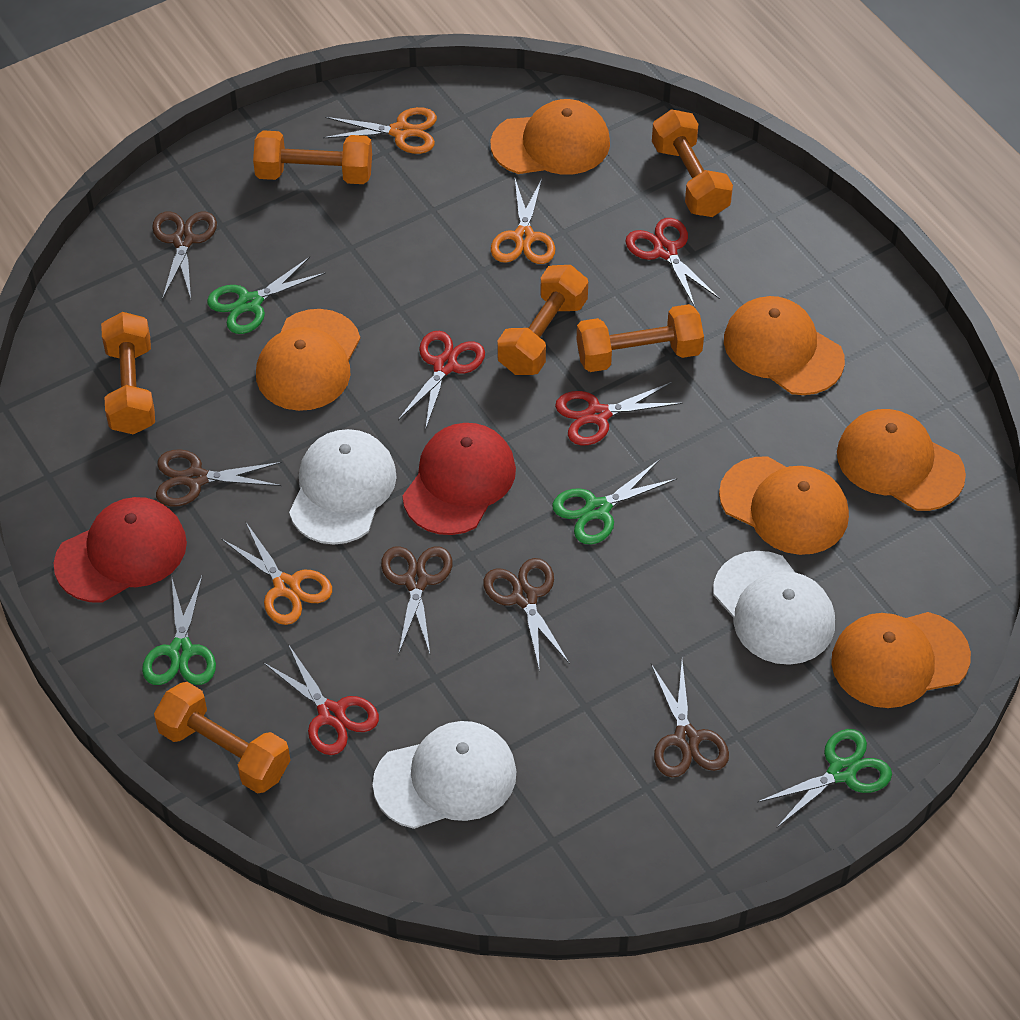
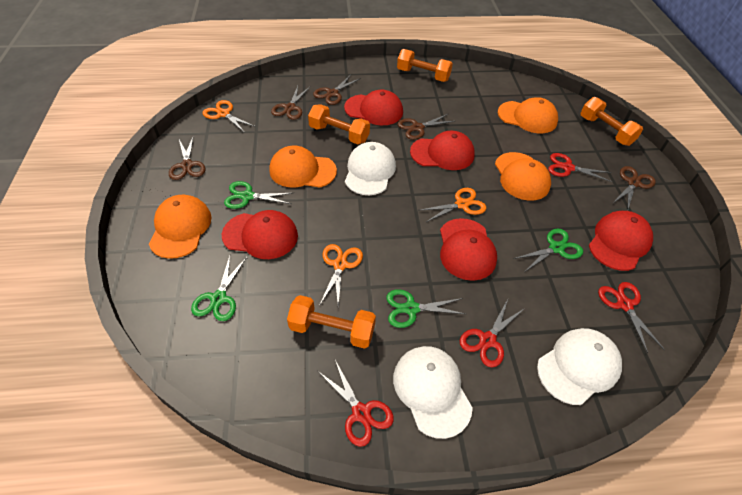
orange cap: 6 -> 4
orange dumbbell: 6 -> 4
red cap: 2 -> 5

